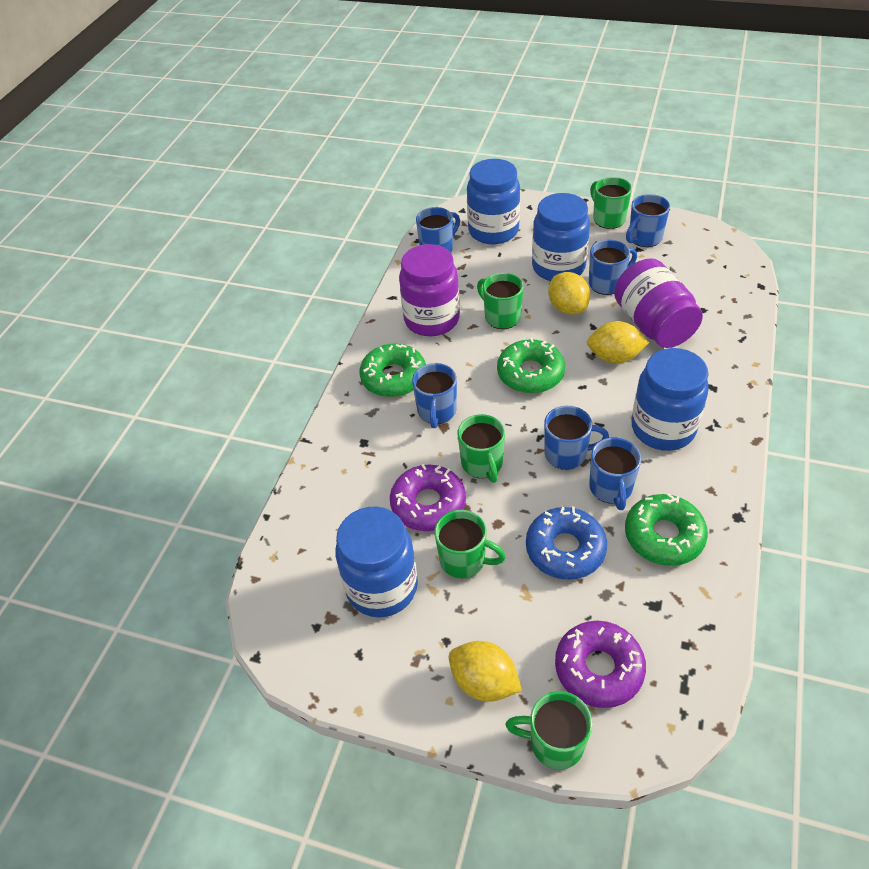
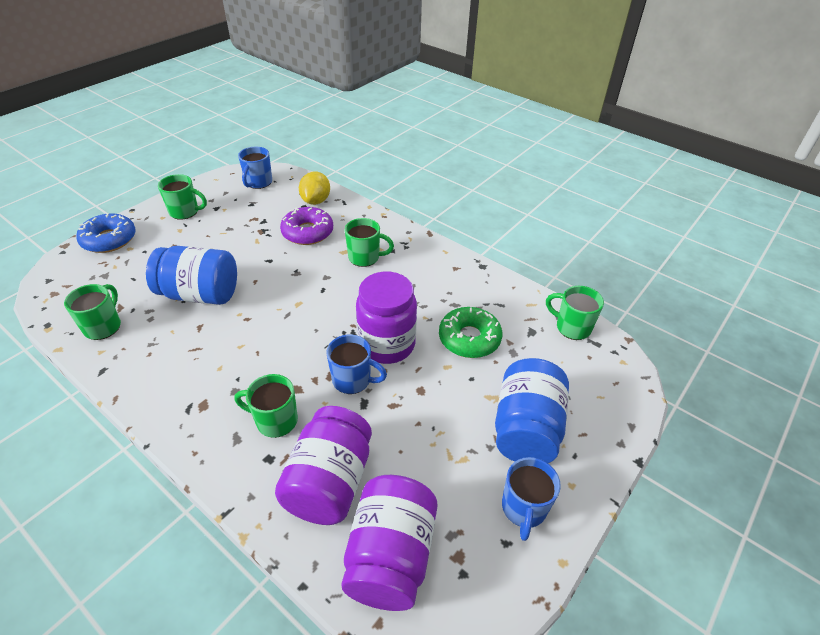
blue jar: 4 -> 2
blue mug: 6 -> 3
green donut: 3 -> 1
purple donut: 2 -> 1
purple jar: 2 -> 3
yellow lemon: 3 -> 1

